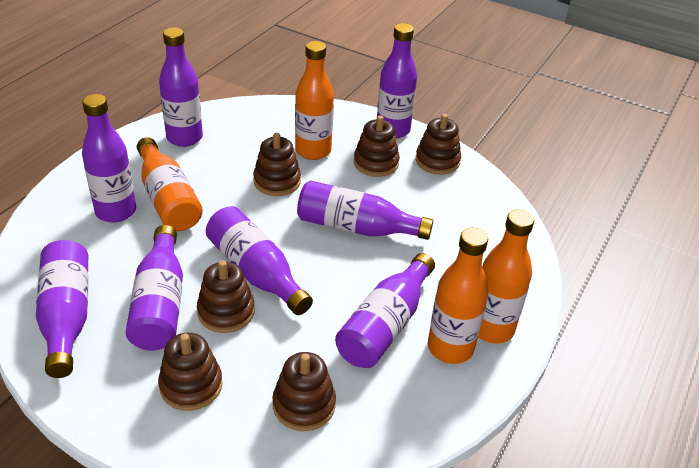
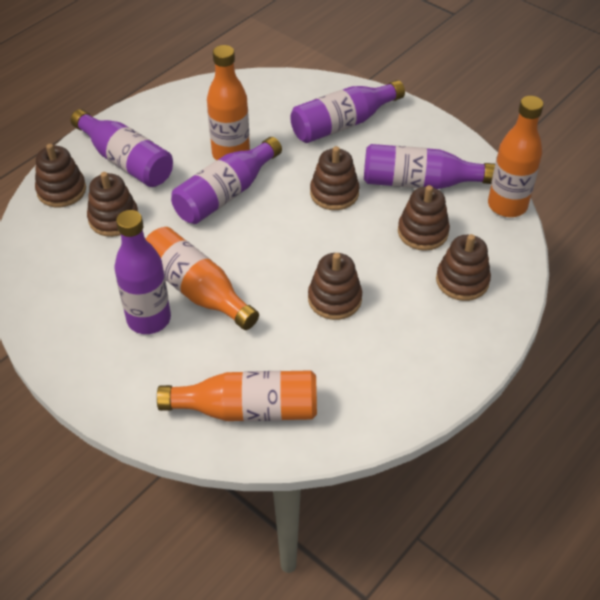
purple bottle: 8 -> 5

